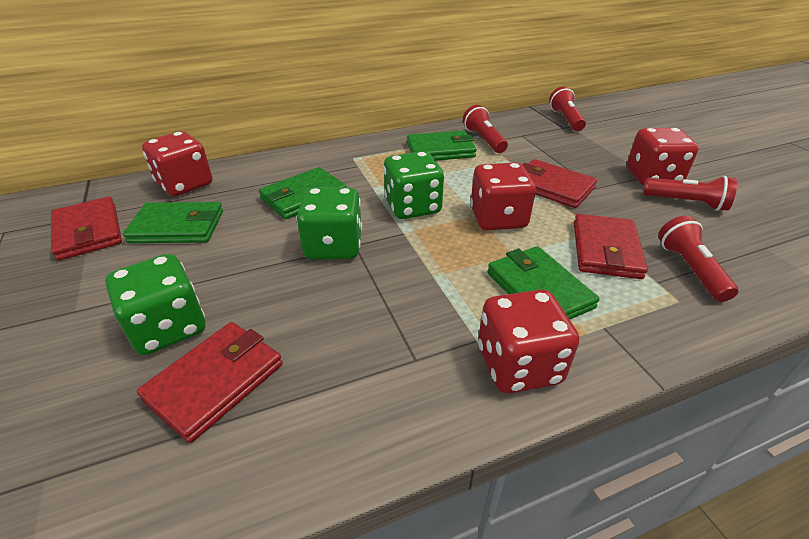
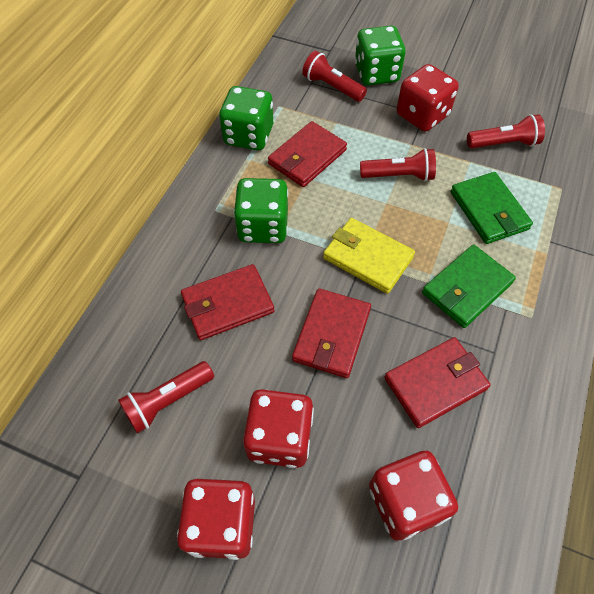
green wallet: 4 -> 2
yellow wallet: 0 -> 1

